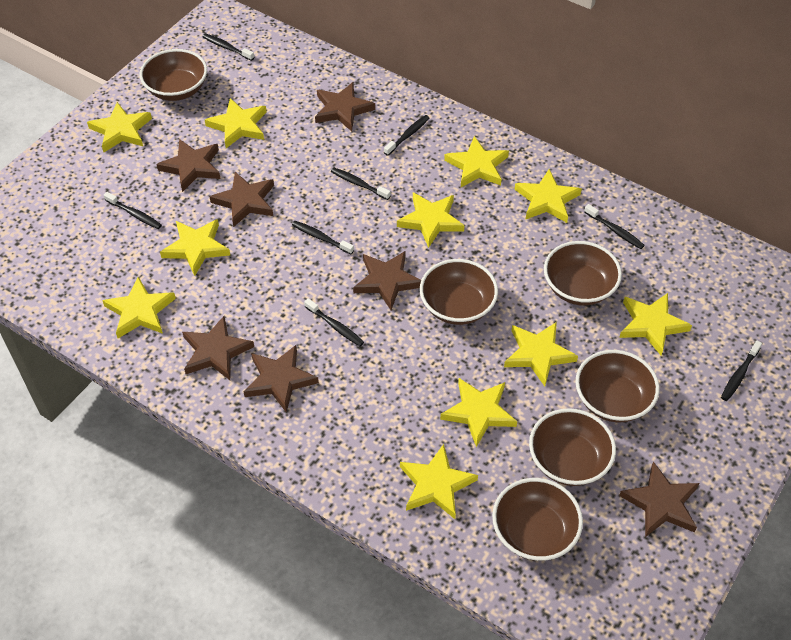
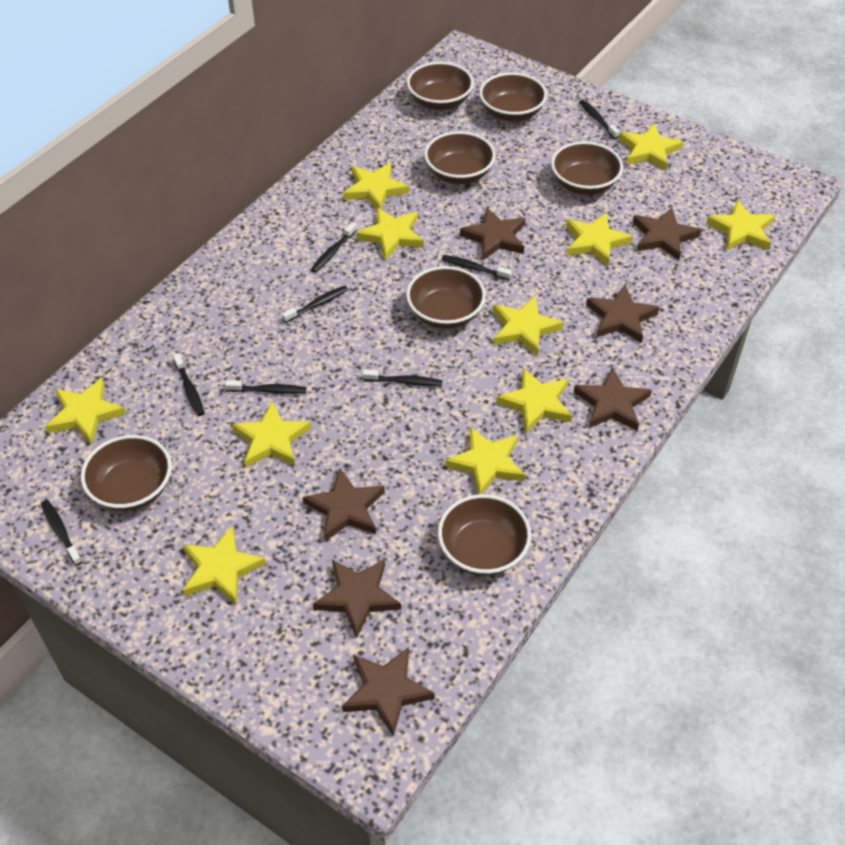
brown bowl: 6 -> 7

